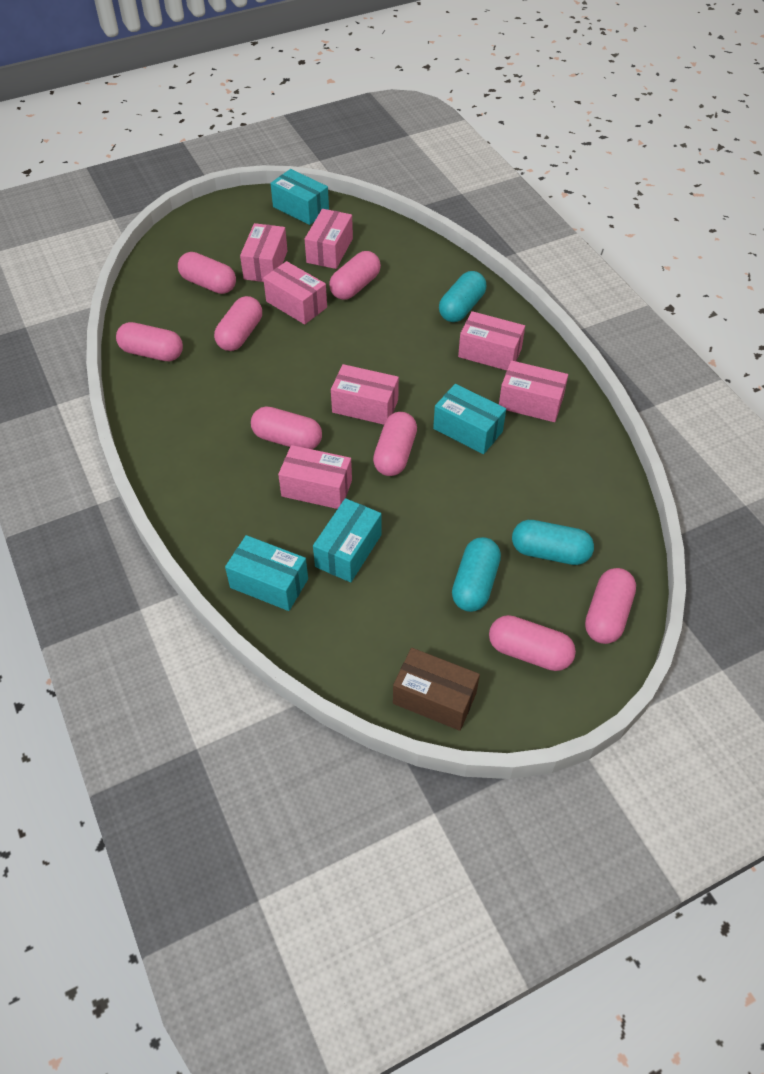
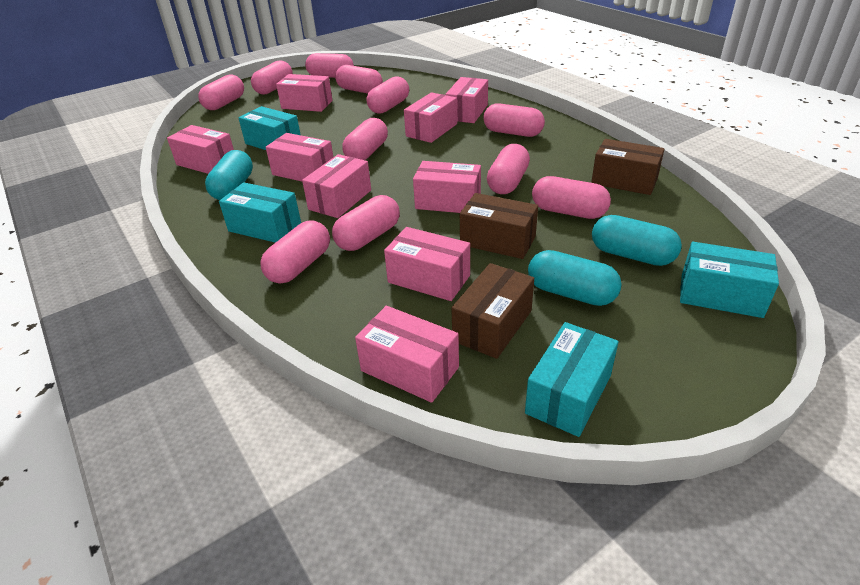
brown box: 1 -> 3
pink box: 7 -> 9
pink capsule: 8 -> 11

